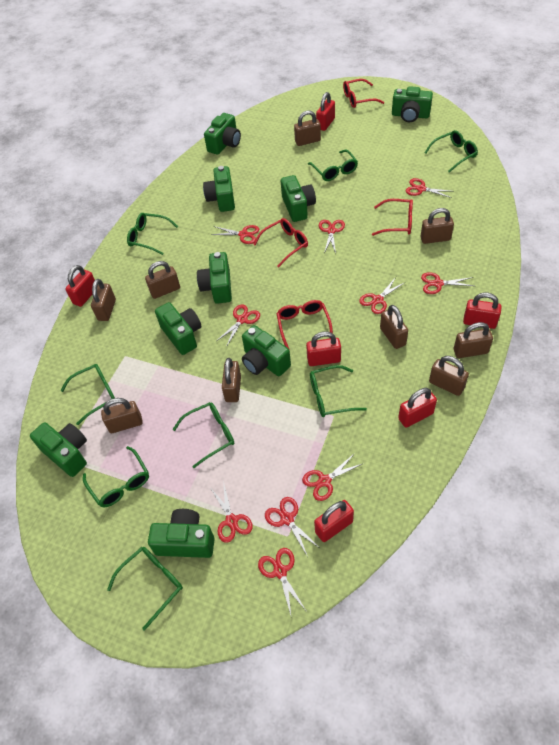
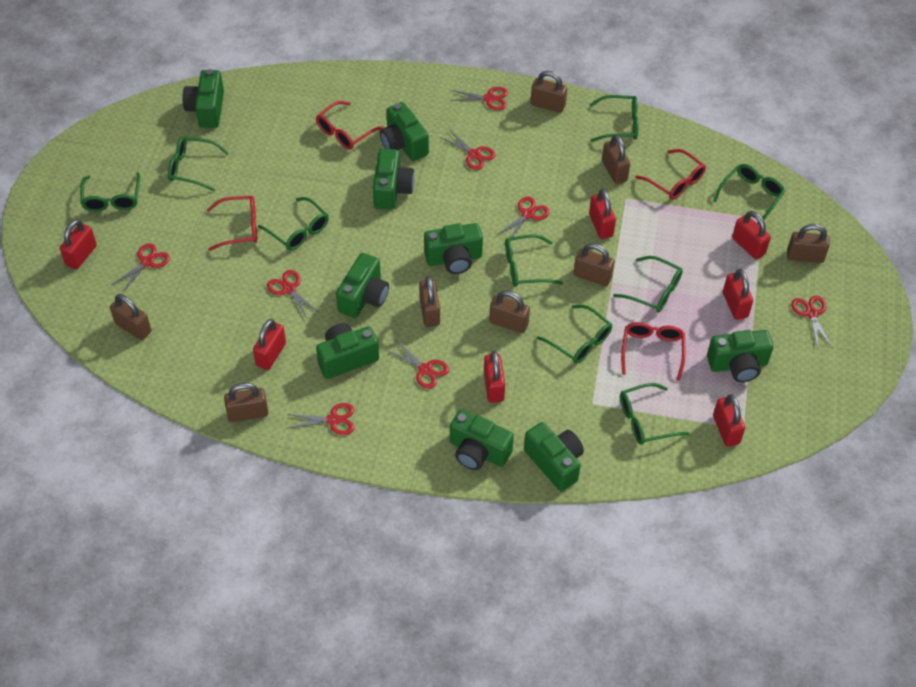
brown padlock: 9 -> 8
green glasses: 8 -> 9
red padlock: 6 -> 7
red scissors: 10 -> 8

